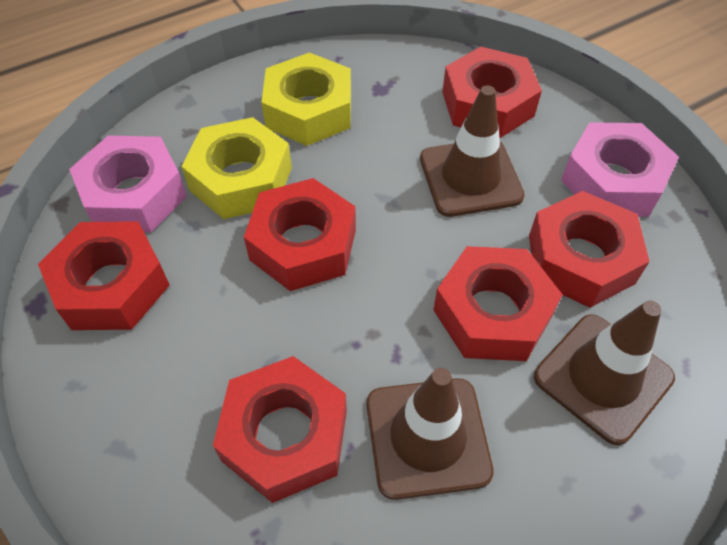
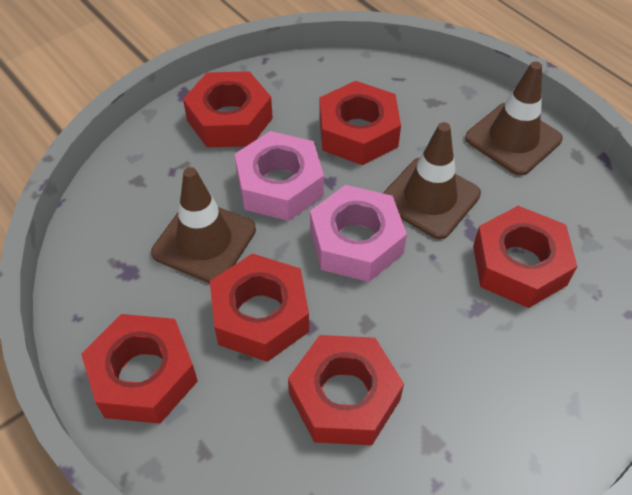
yellow nut: 2 -> 0

